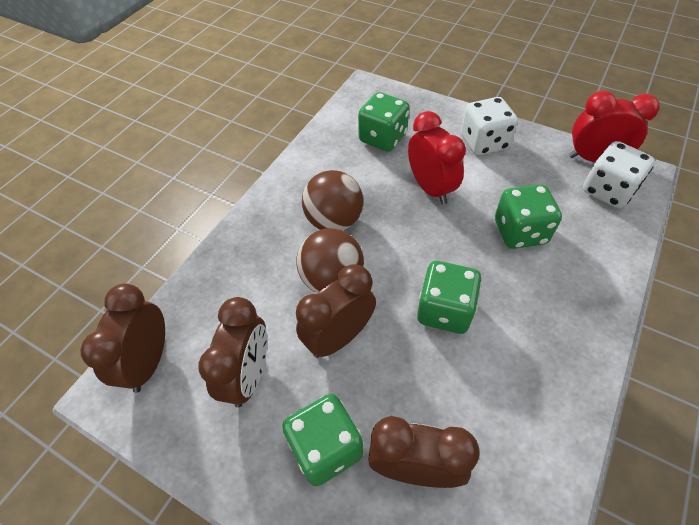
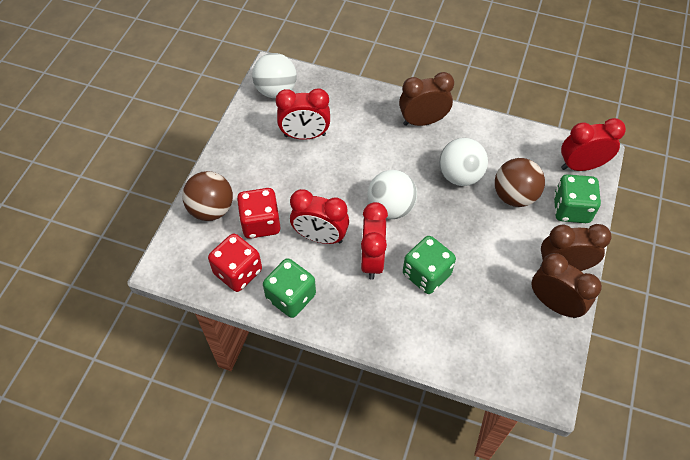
brown clock: 4 -> 3
green dice: 4 -> 3
red clock: 2 -> 4
red dice: 0 -> 2
white ball: 0 -> 3
white dice: 2 -> 0

